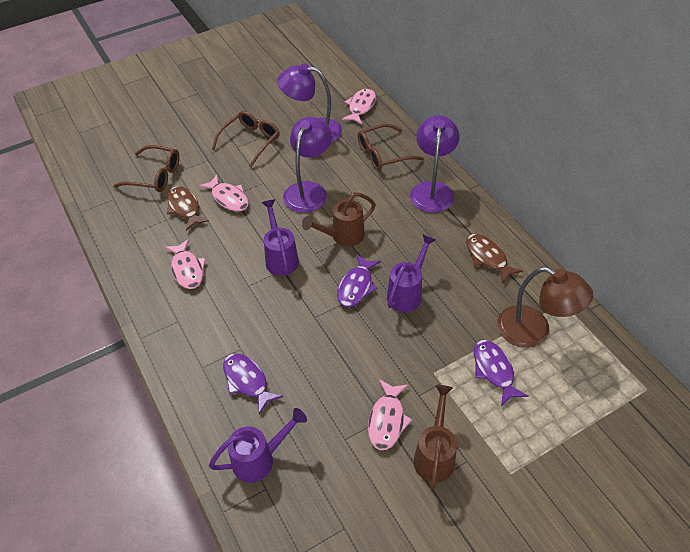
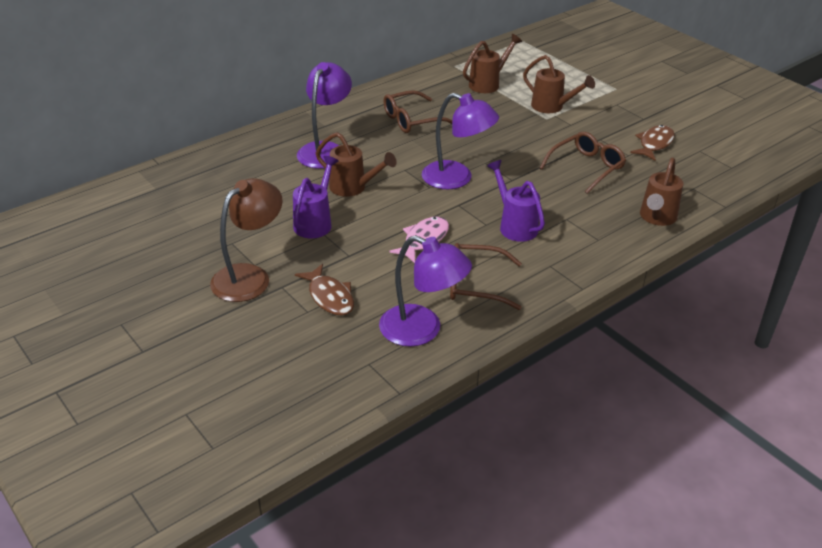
brown watering can: 2 -> 4
pink fish: 4 -> 1
purple fish: 3 -> 0
purple watering can: 3 -> 2

